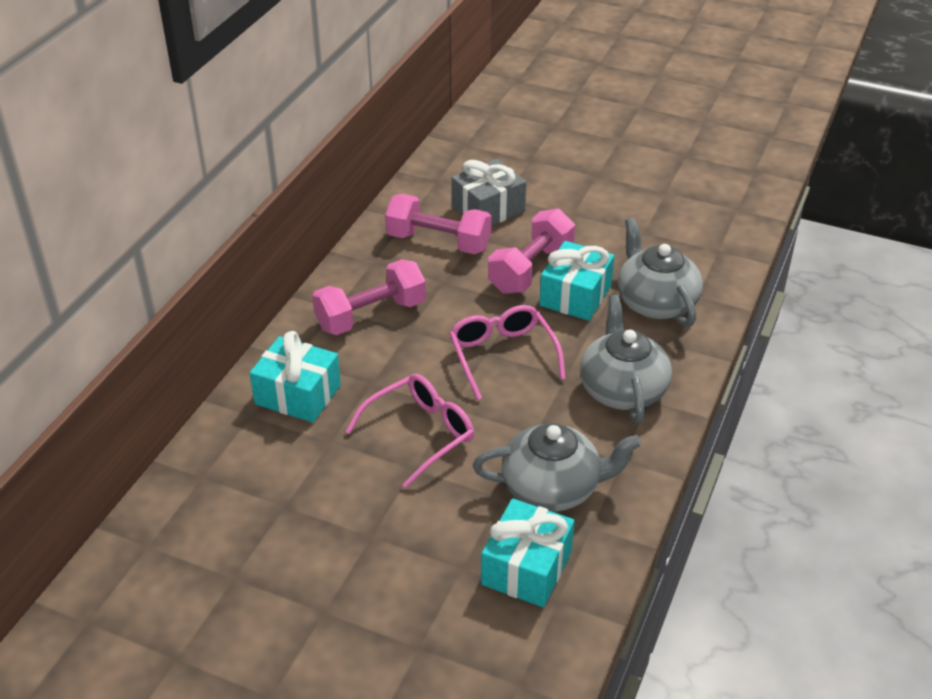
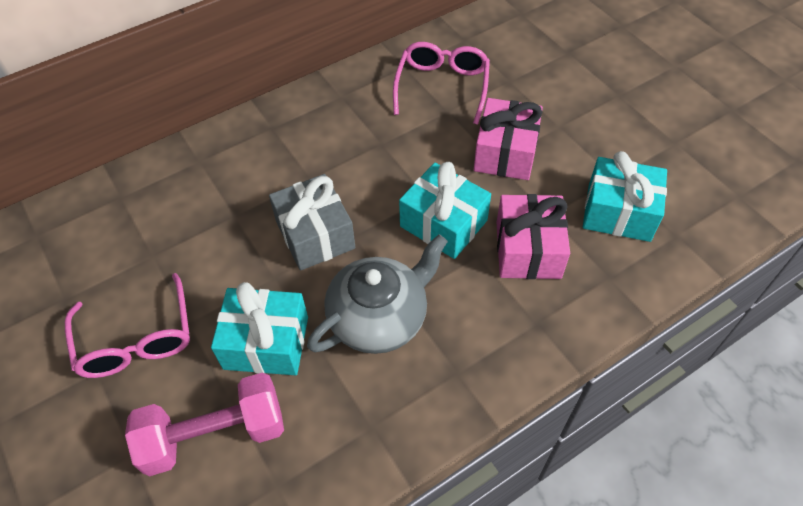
grey teapot: 3 -> 1
pink dumbbell: 3 -> 1
pink gift: 0 -> 2

